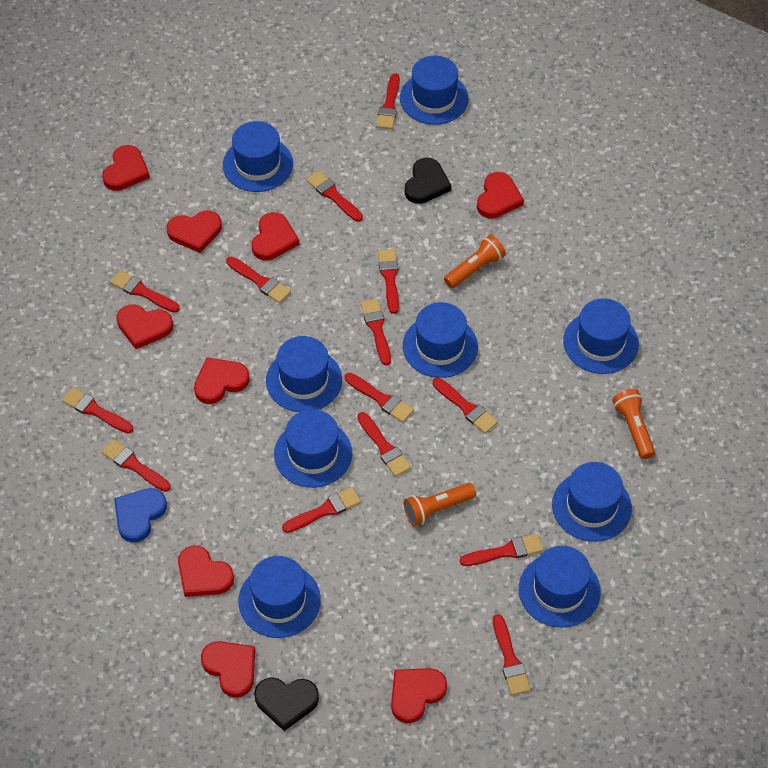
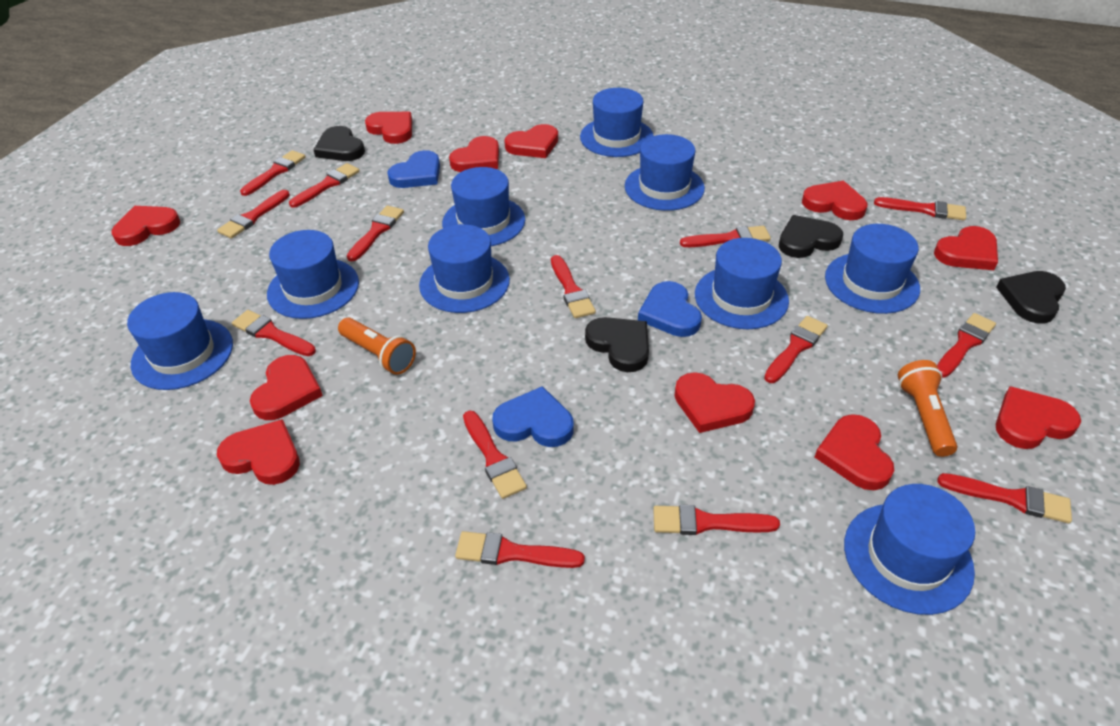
black heart: 2 -> 4
blue heart: 1 -> 3
orange flashlight: 3 -> 2
red heart: 9 -> 11

